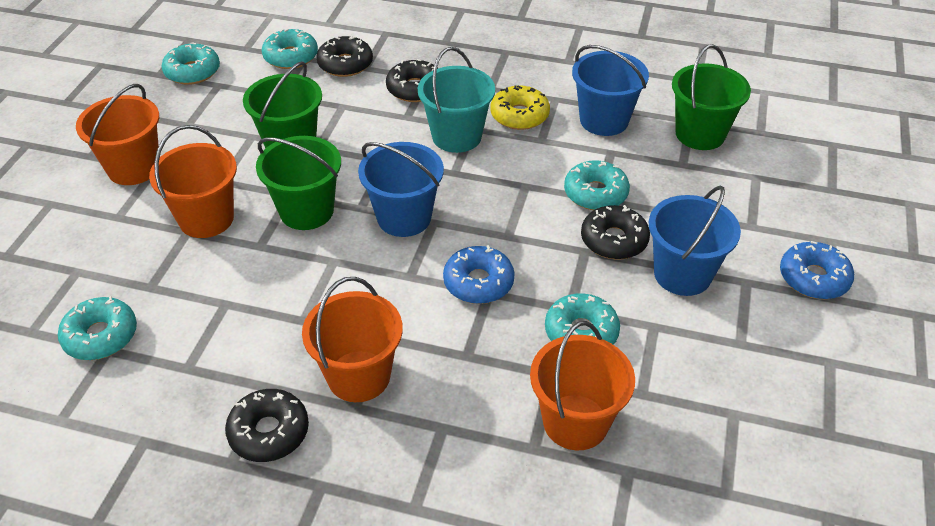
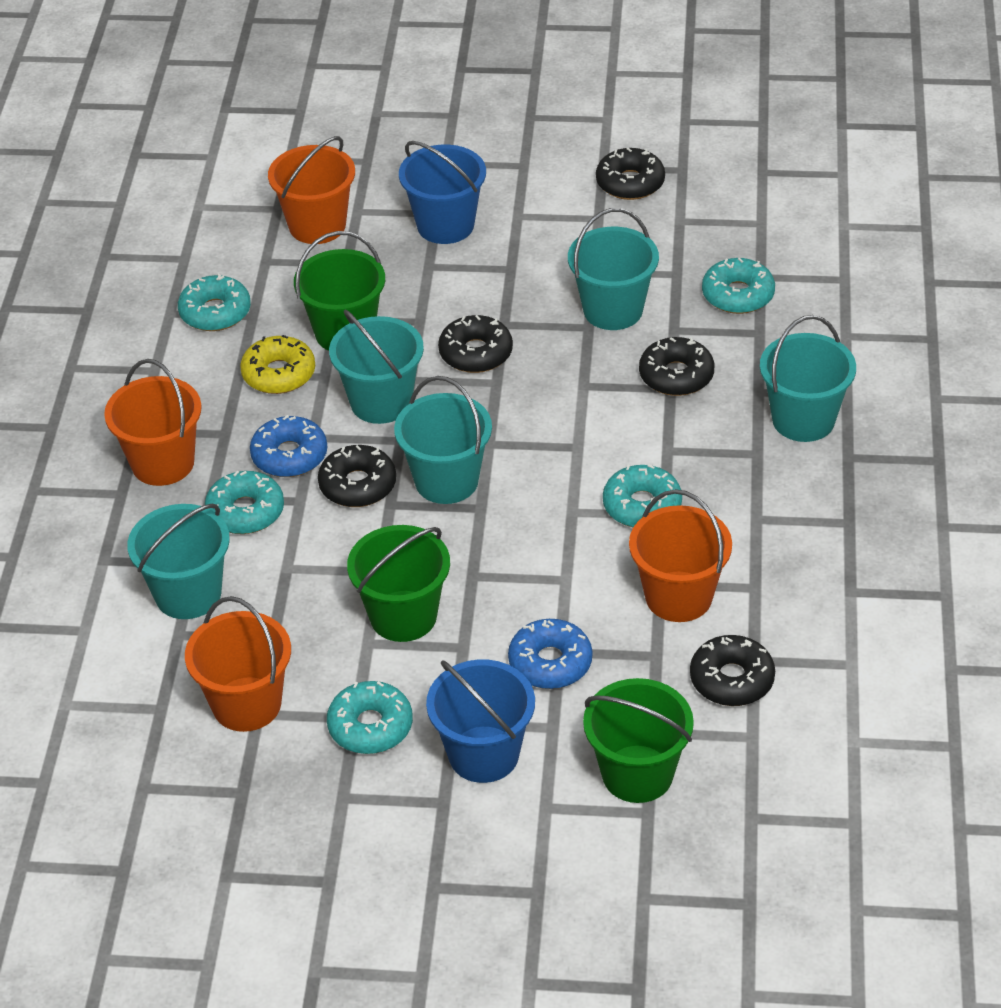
black donut: 4 -> 5
blue bucket: 3 -> 2
turquoise bucket: 1 -> 5

